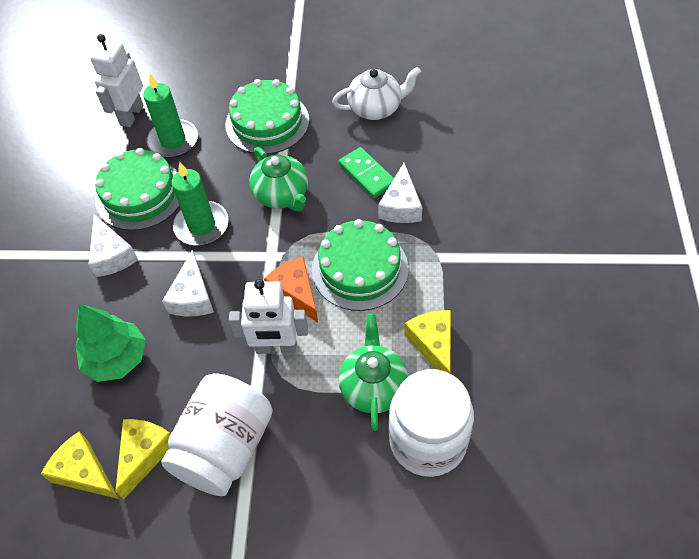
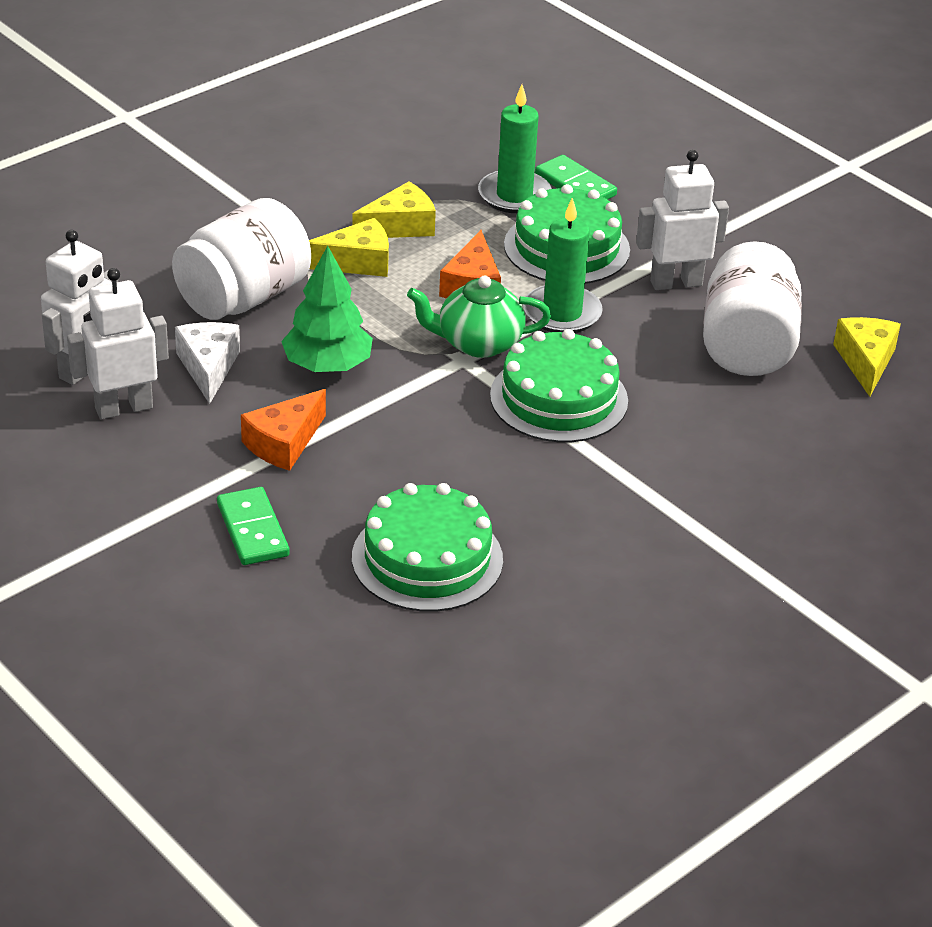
green domino: 1 -> 2
green teapot: 2 -> 1
orange cheese: 1 -> 2
white cheese: 3 -> 1
white robot: 2 -> 3
white teapot: 1 -> 0

